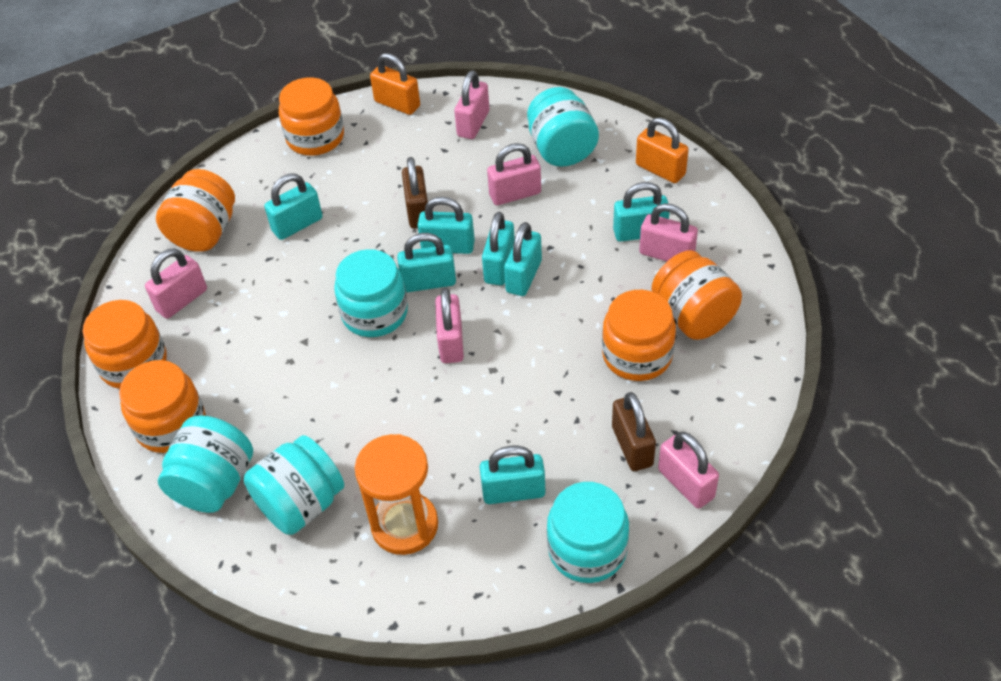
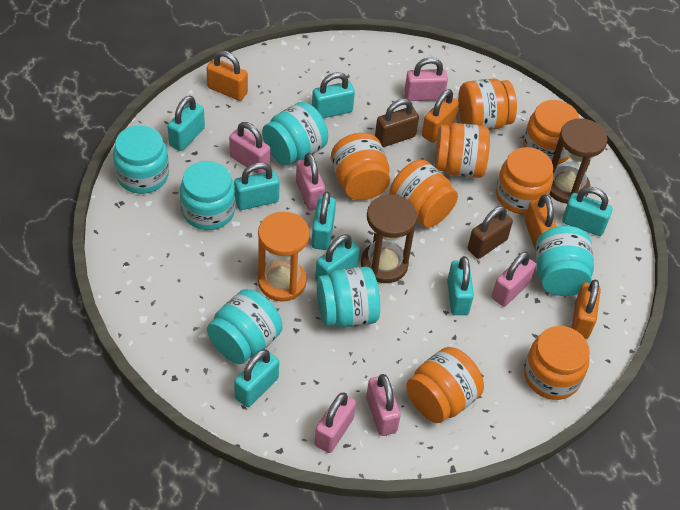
brown hourglass: 0 -> 2
orange jar: 6 -> 8
orange padlock: 2 -> 4
turquoise jar: 5 -> 6
turquoise padlock: 7 -> 8

